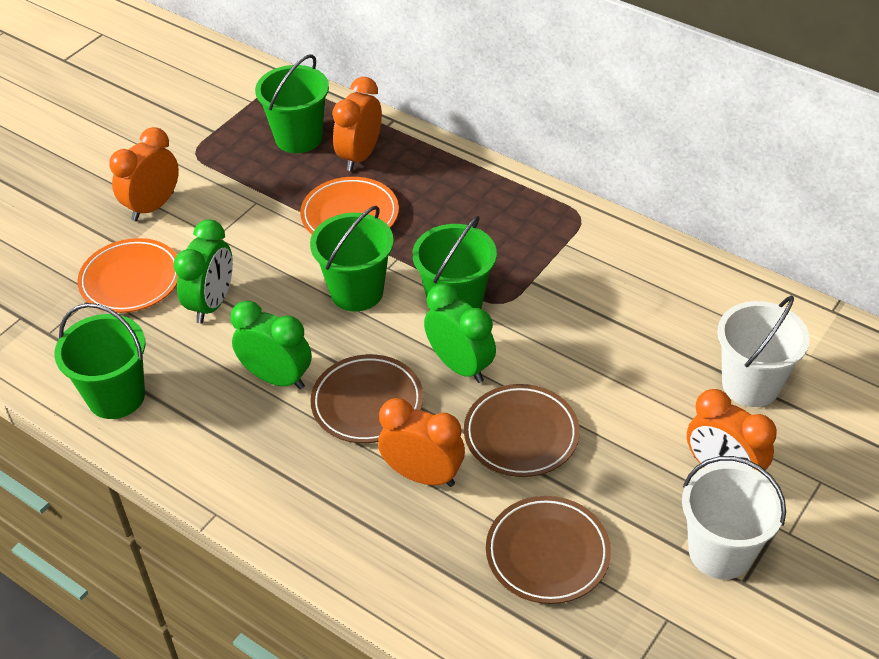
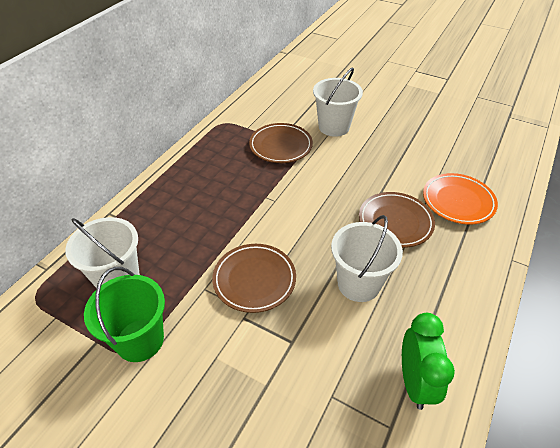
green bucket: 4 -> 1
green clock: 3 -> 1
orange clock: 4 -> 0
orange plate: 2 -> 1
white bucket: 2 -> 3

